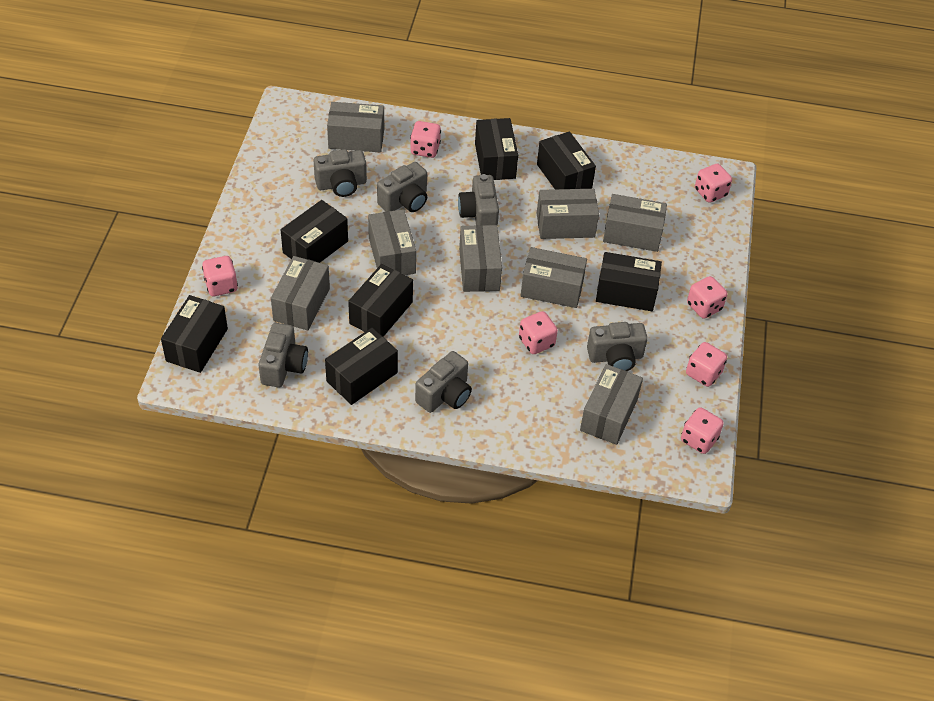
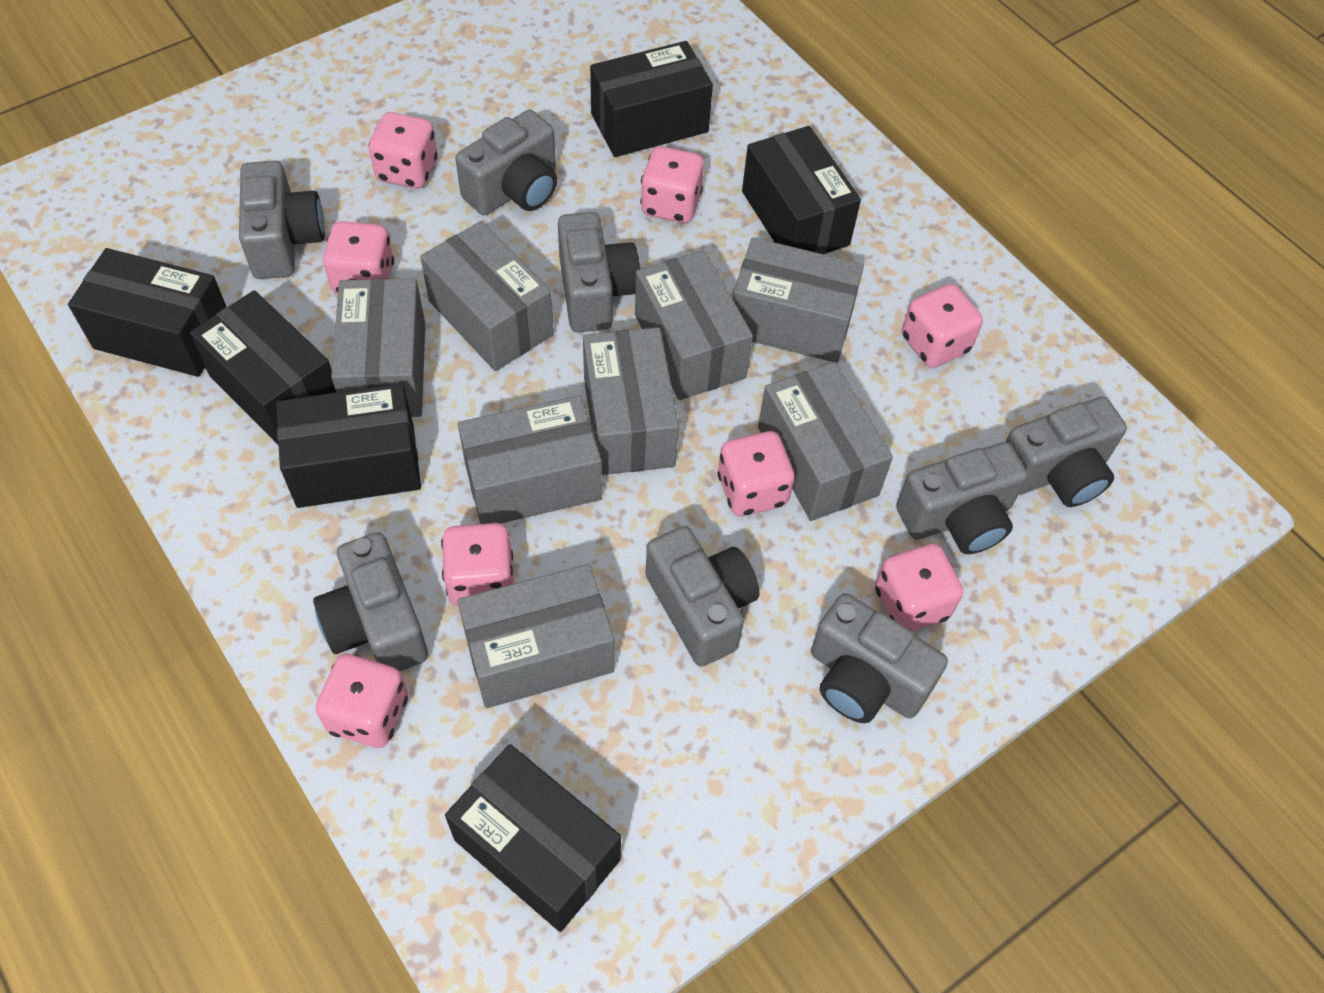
black box: 7 -> 6
grey camera: 6 -> 8
pink dice: 7 -> 8

